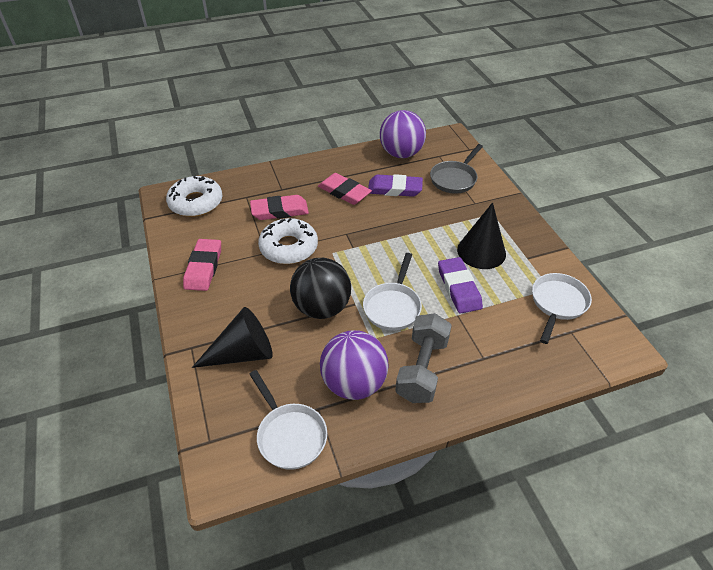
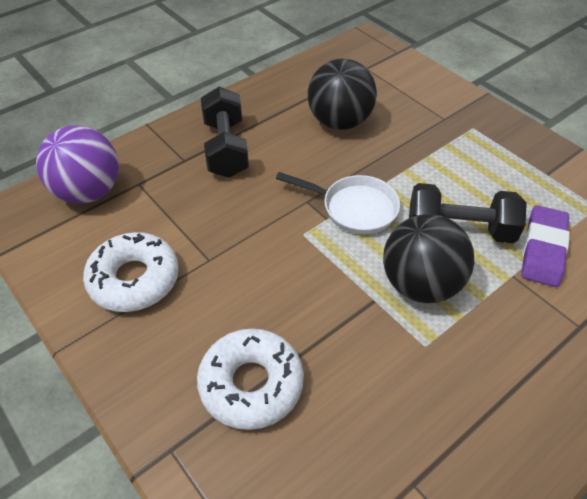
black ball: 1 -> 2
black cone: 2 -> 0
black dumbbell: 0 -> 2
grey dumbbell: 1 -> 0
grey pan: 1 -> 0
pink eraser: 3 -> 0
purple ball: 2 -> 1
purple eraser: 2 -> 1
white pan: 3 -> 1

